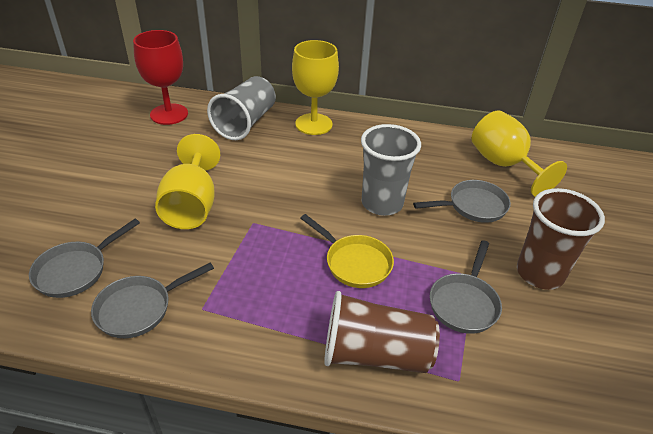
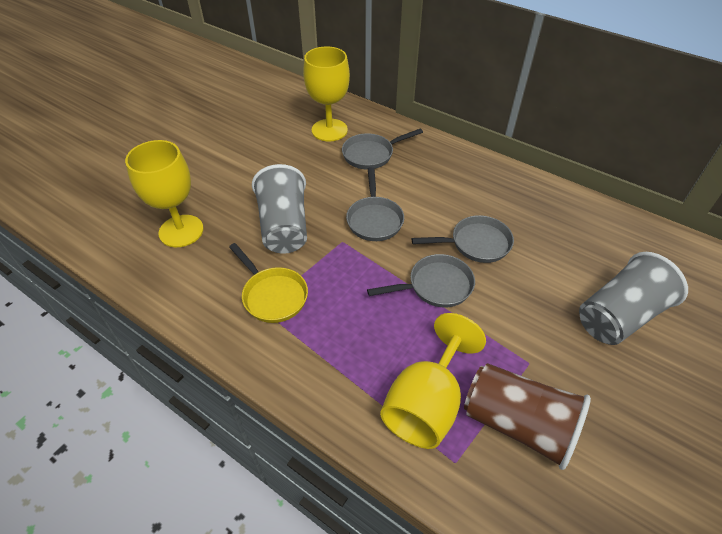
brown cup: 2 -> 1
red goblet: 1 -> 0

